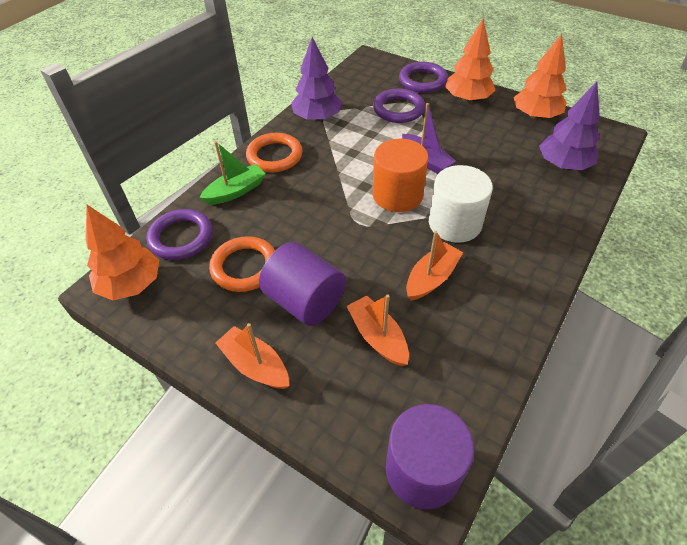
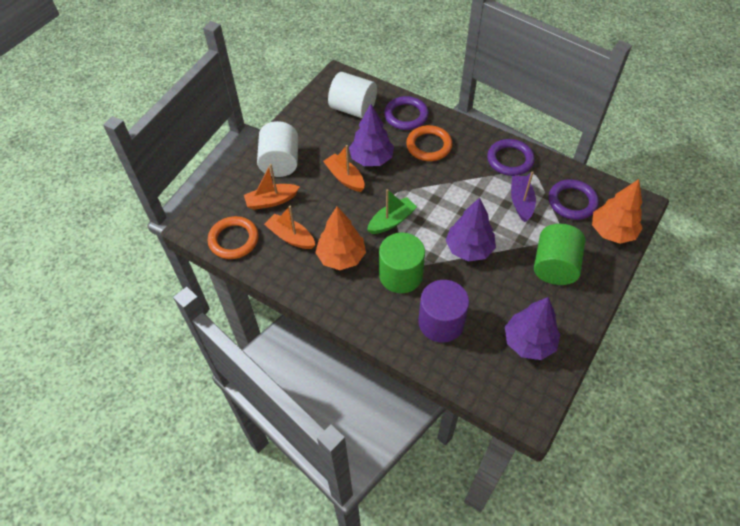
green cylinder: 0 -> 2
orange cylinder: 1 -> 0
orange tree: 3 -> 2
purple cylinder: 2 -> 1
purple tree: 2 -> 3
white cylinder: 1 -> 2

